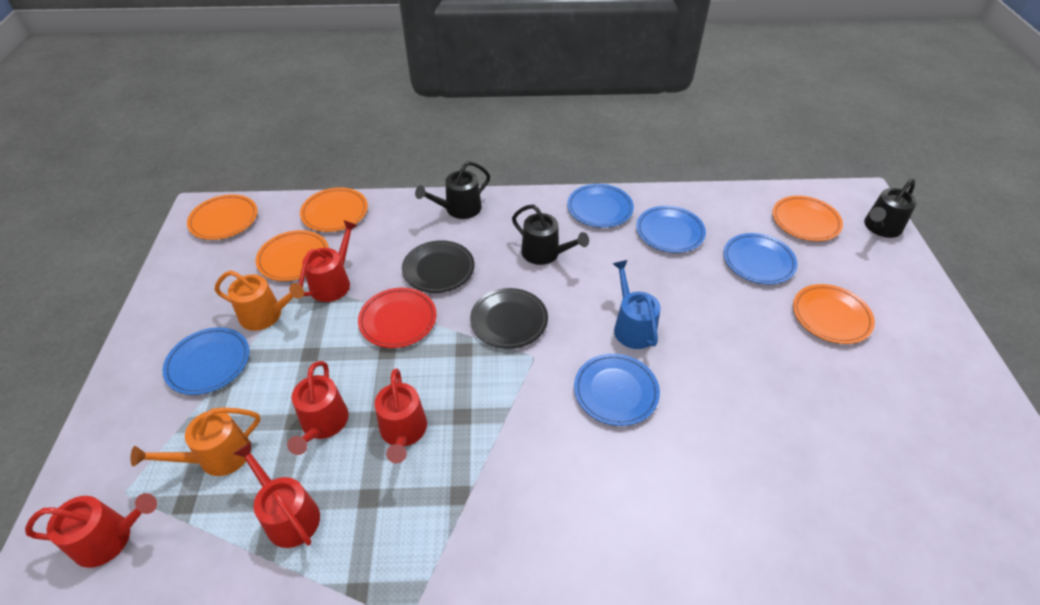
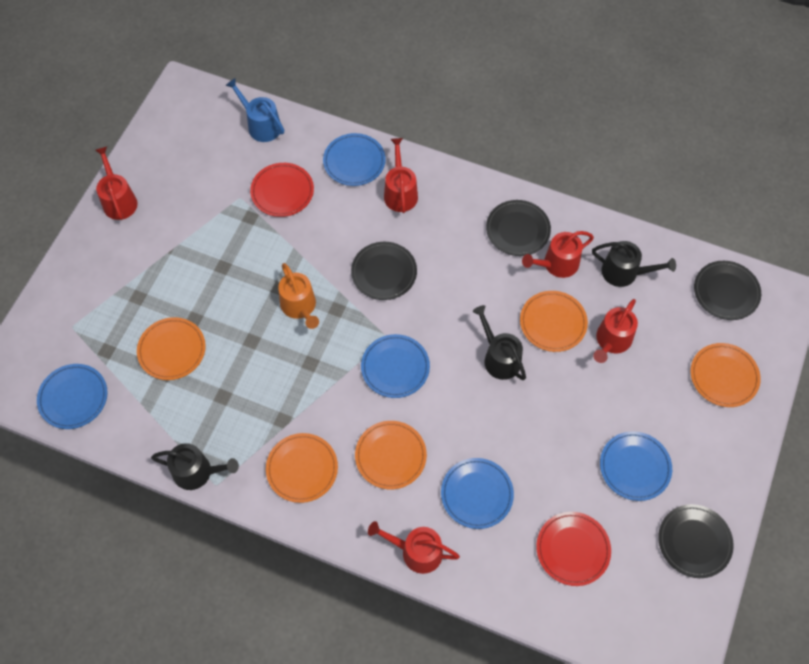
black plate: 2 -> 4
orange watering can: 2 -> 1
red plate: 1 -> 2

